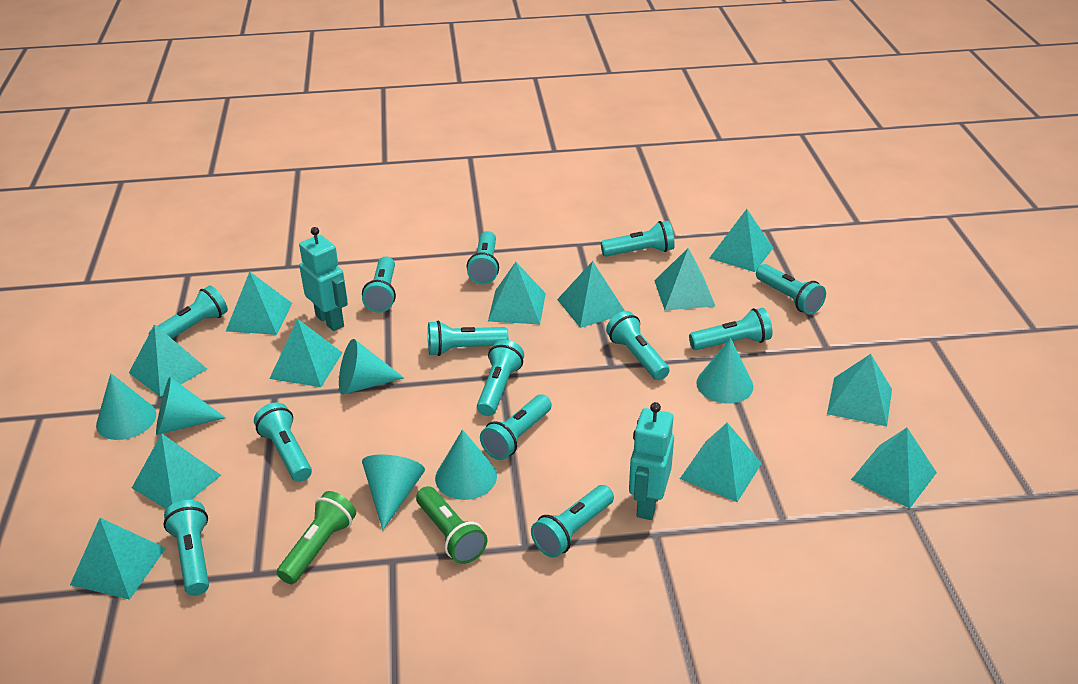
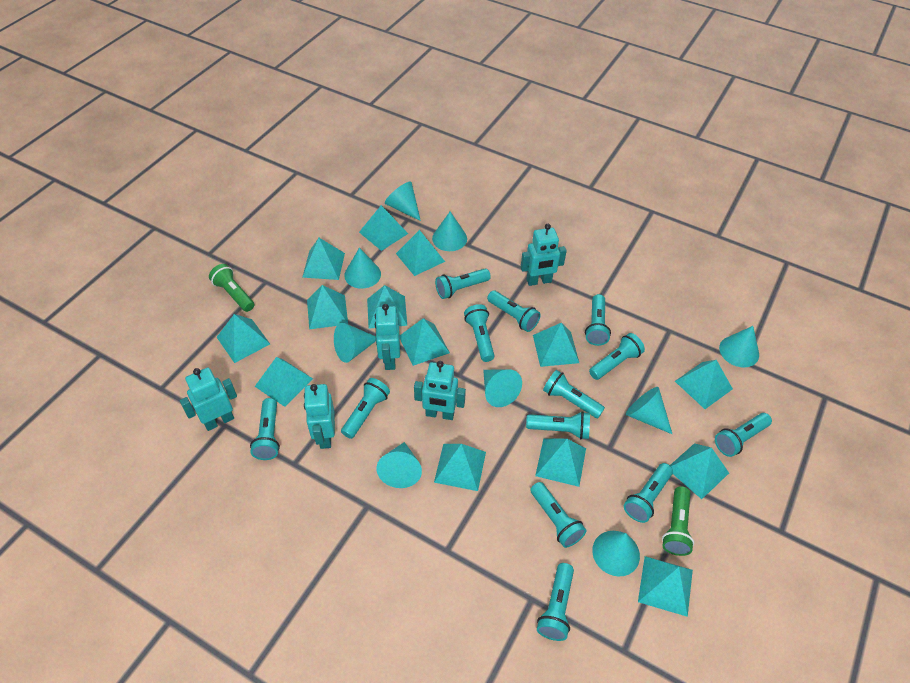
turquoise cone: 6 -> 9
turquoise pyramid: 12 -> 14
turquoise robot: 2 -> 5

